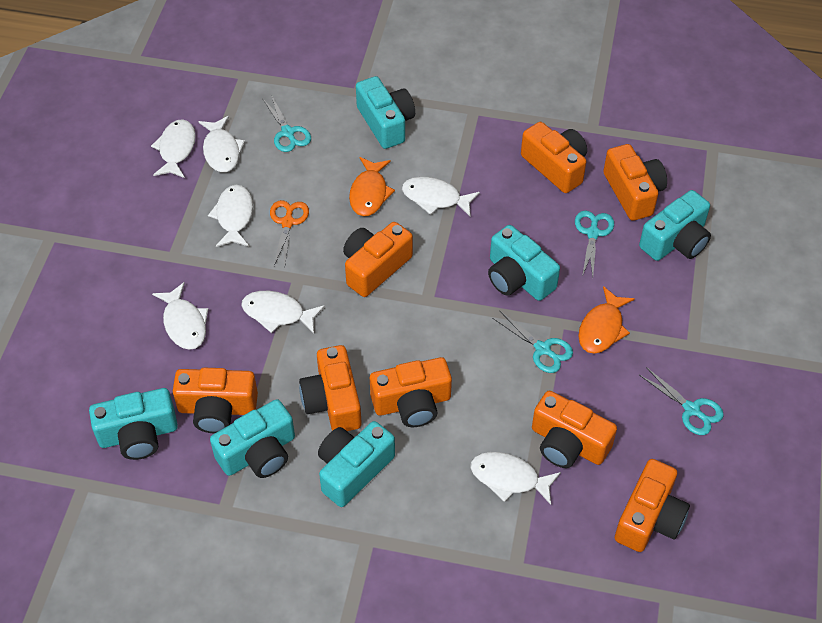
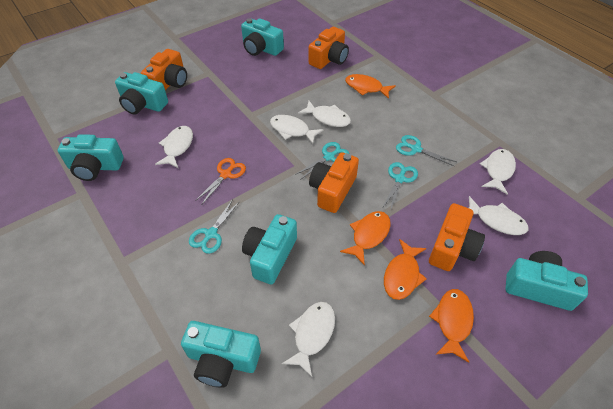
orange camera: 8 -> 4
orange fish: 2 -> 4
white fish: 7 -> 6

